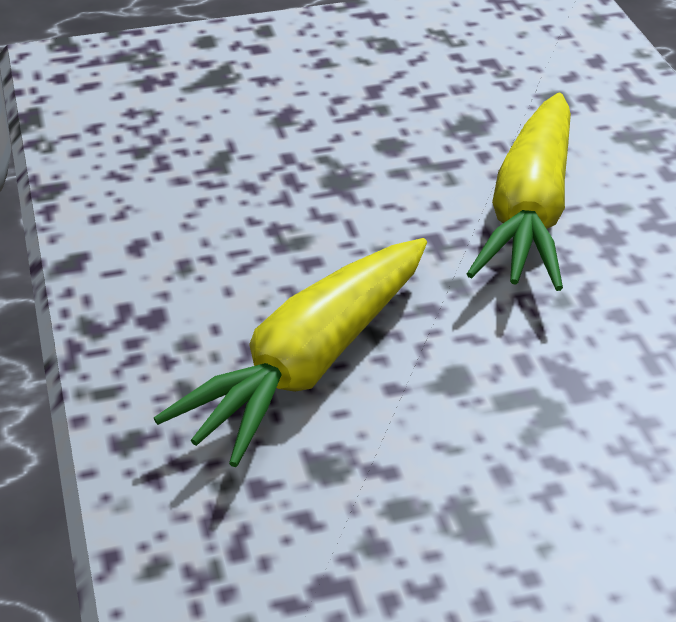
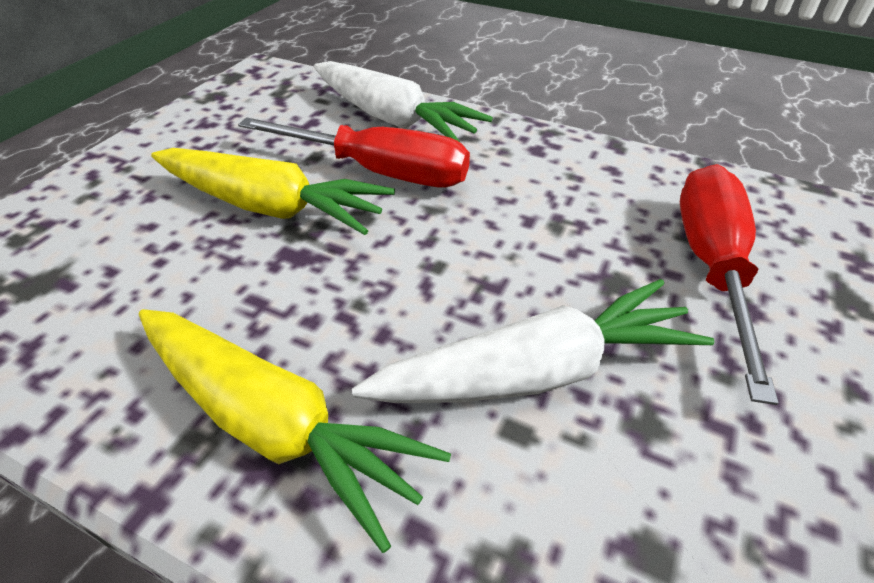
red screwdriver: 0 -> 2
white carrot: 0 -> 2

